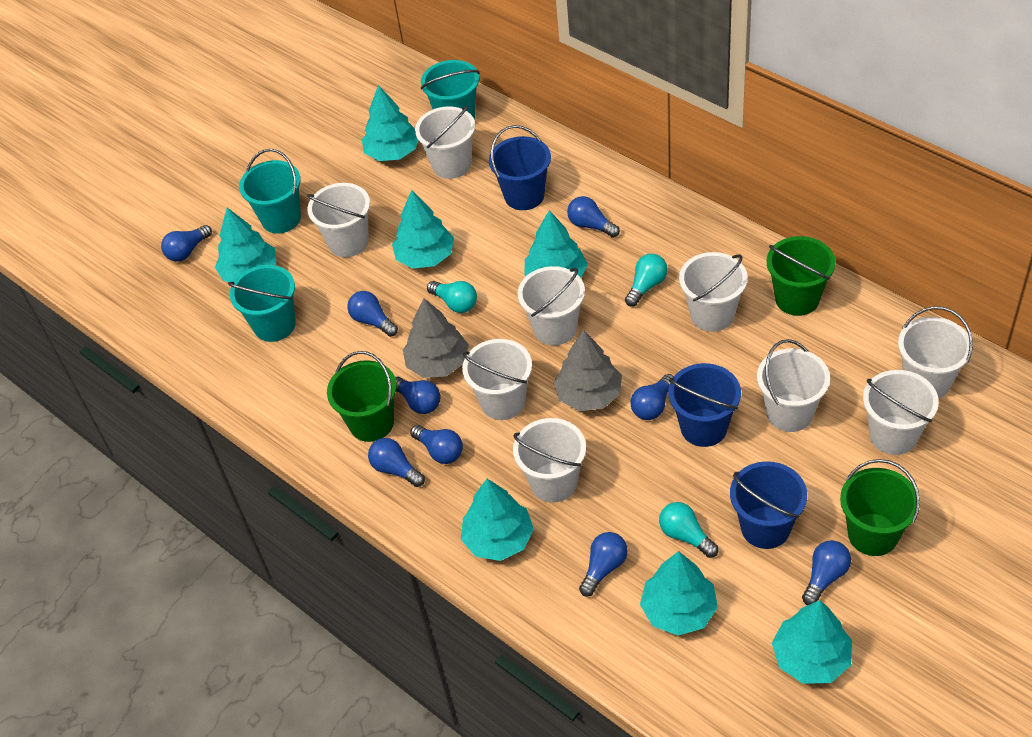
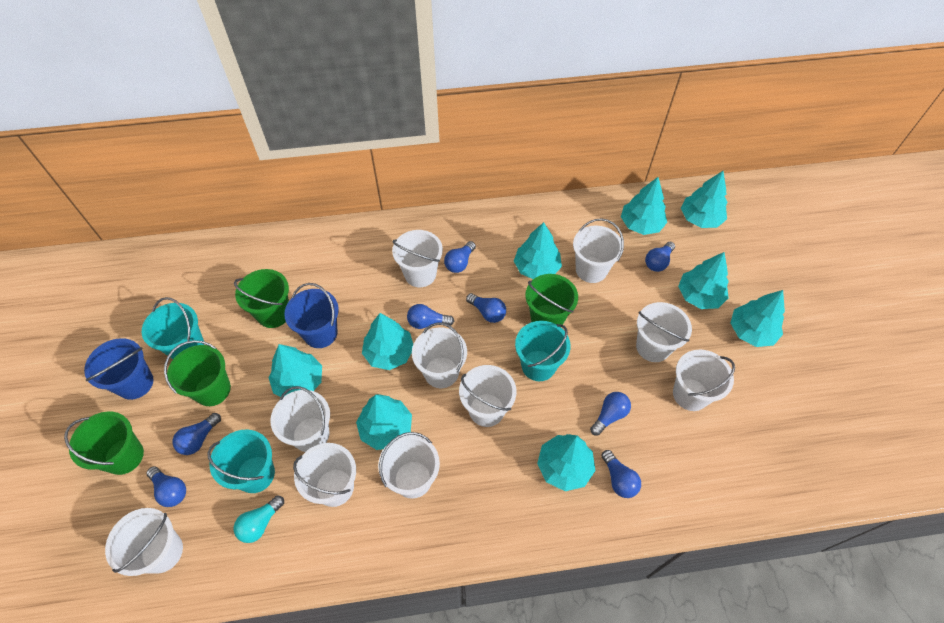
blue bucket: 3 -> 2
blue light bulb: 9 -> 8
green bucket: 3 -> 4
grey tree: 2 -> 0
turquoise light bulb: 3 -> 1
turquoise tree: 7 -> 9
white bucket: 9 -> 10

